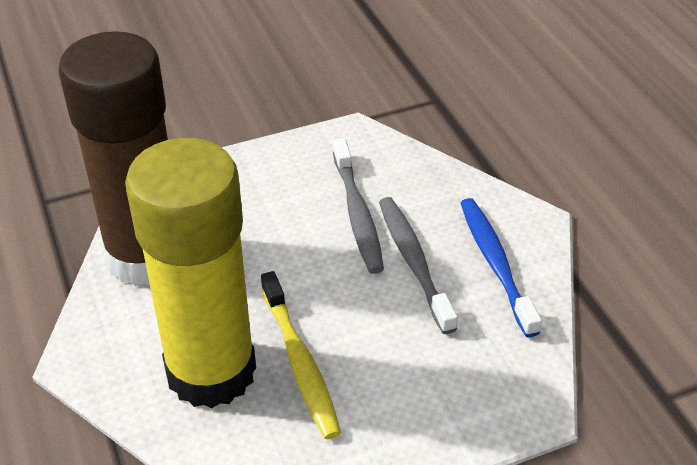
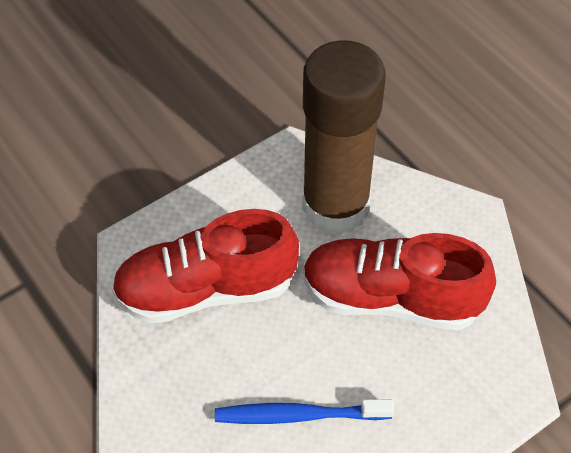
grey toothbrush: 2 -> 0
red shoe: 0 -> 2
yellow glue stick: 1 -> 0
yellow toothbrush: 1 -> 0

